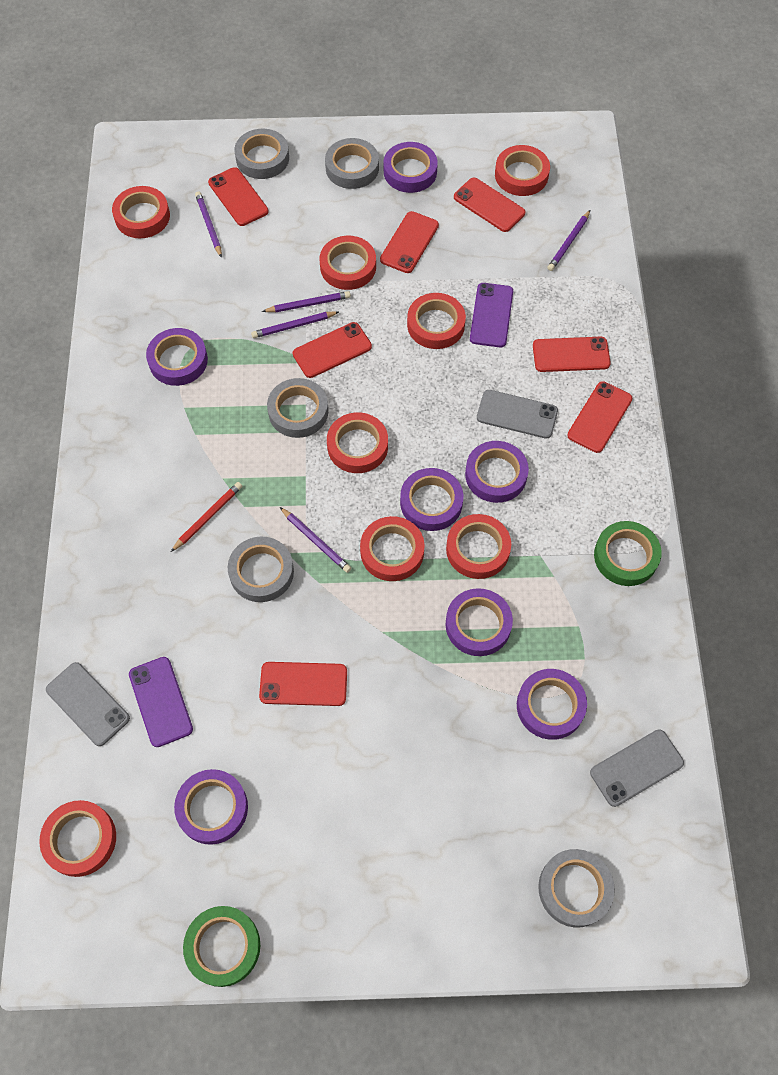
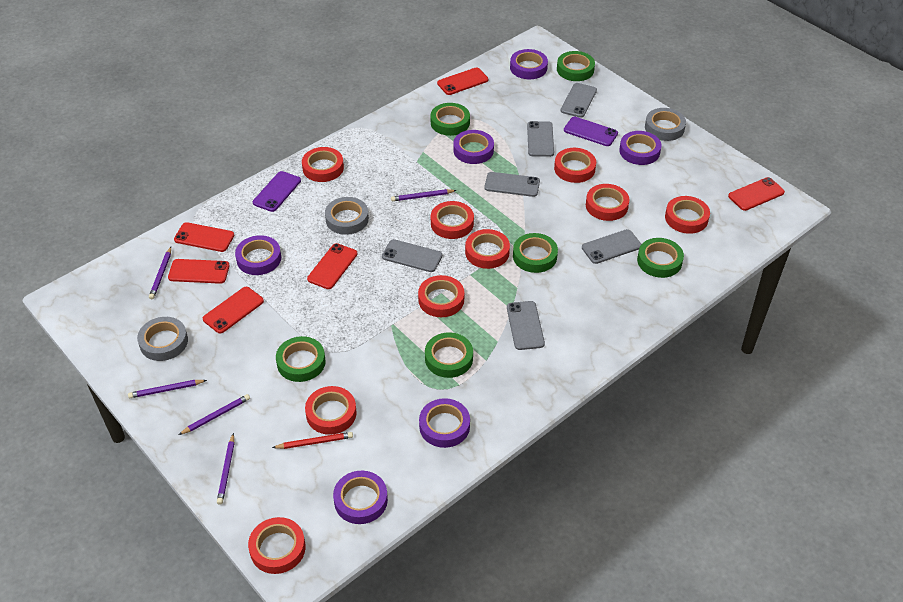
green tape: 2 -> 6
grey phone: 3 -> 6
grey tape: 5 -> 3
purple tape: 7 -> 6
red phone: 7 -> 6
red tape: 8 -> 9

